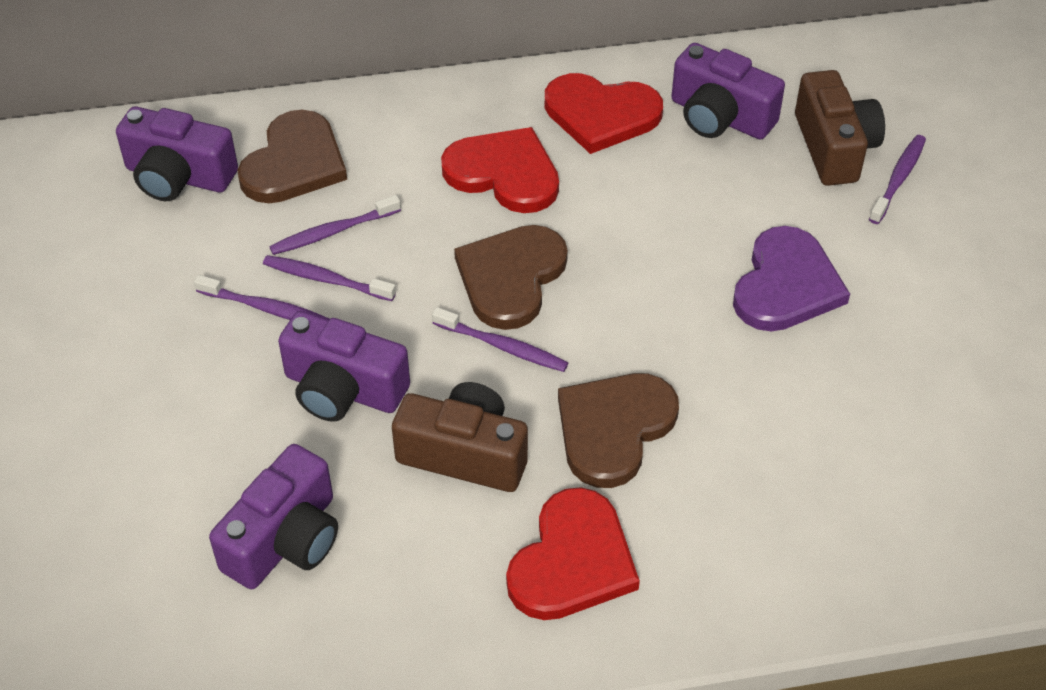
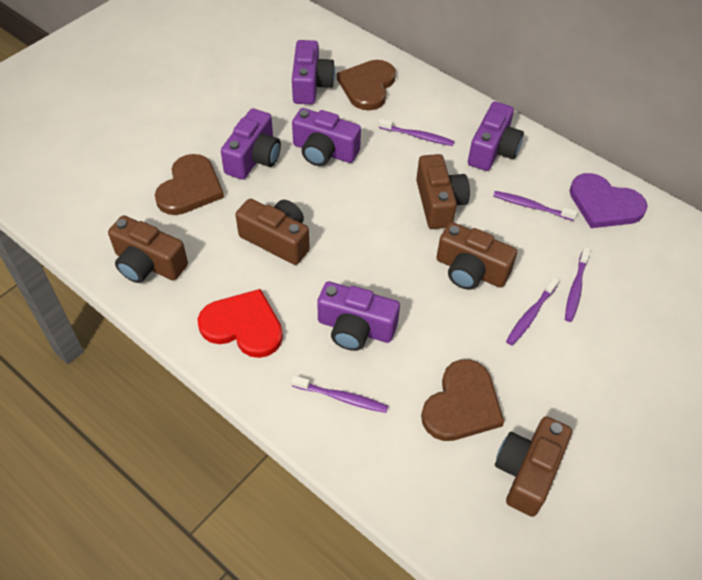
brown camera: 2 -> 5
purple camera: 4 -> 5
red heart: 3 -> 1

